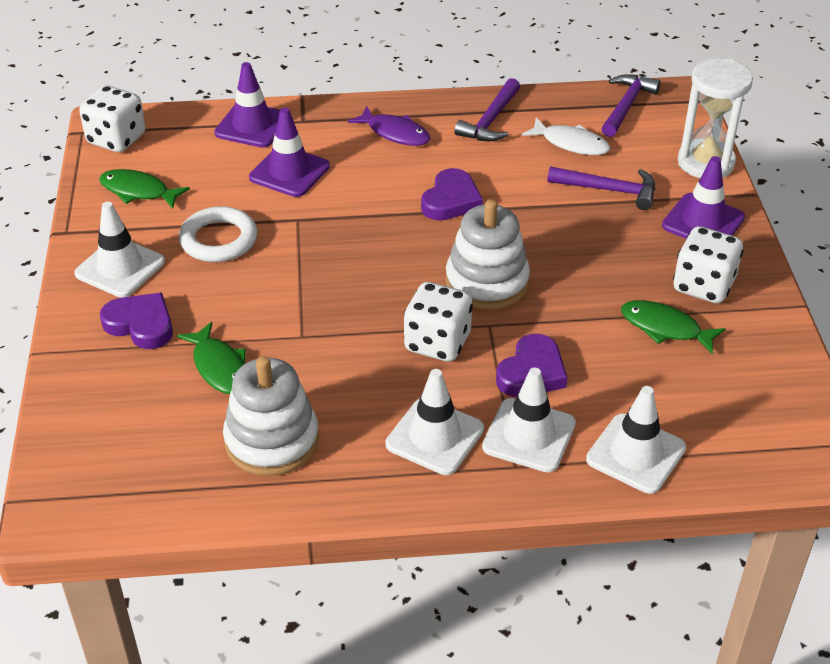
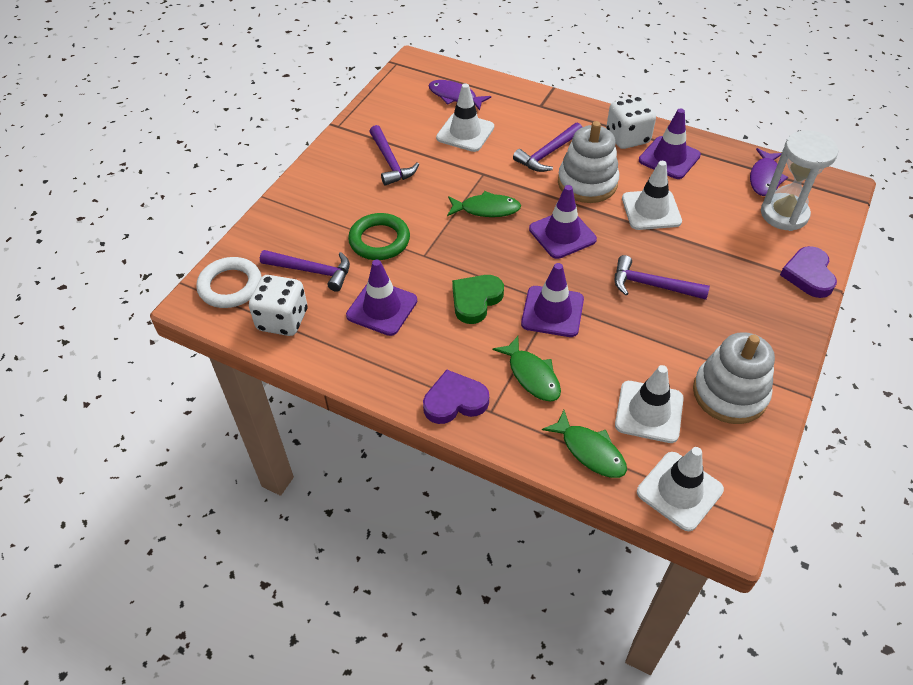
green heart: 0 -> 1
green ring: 0 -> 1
purple fish: 1 -> 2
purple hammer: 3 -> 4
purple heart: 3 -> 2
purple traffic cone: 3 -> 4
white dice: 3 -> 2
white fish: 1 -> 0

